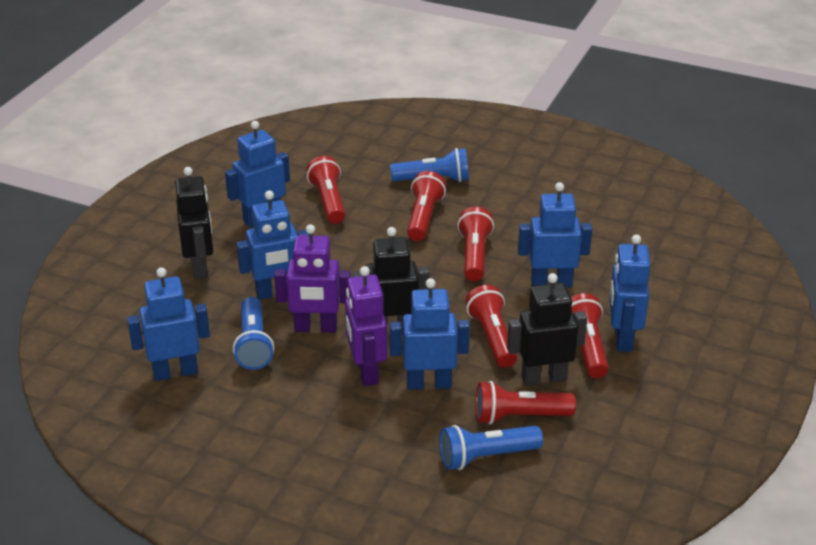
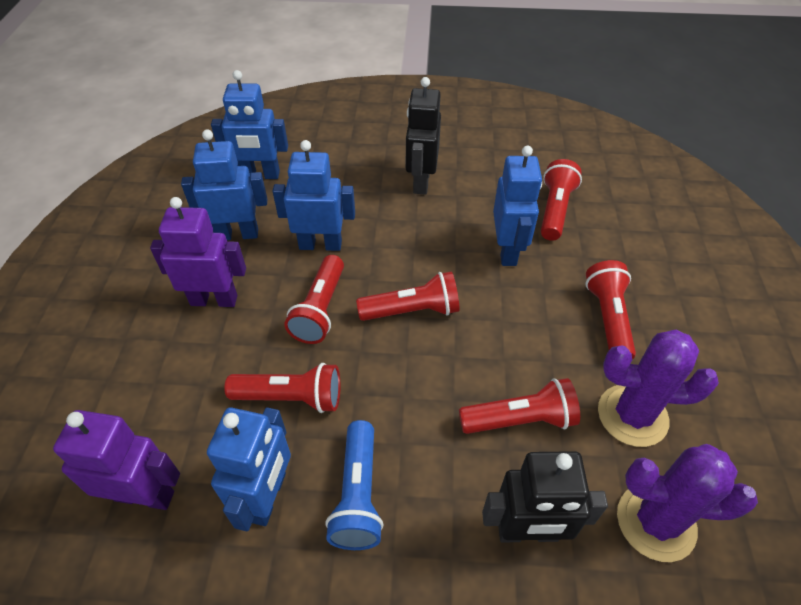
black robot: 3 -> 2
blue flashlight: 3 -> 1
blue robot: 6 -> 5
purple cactus: 0 -> 2

